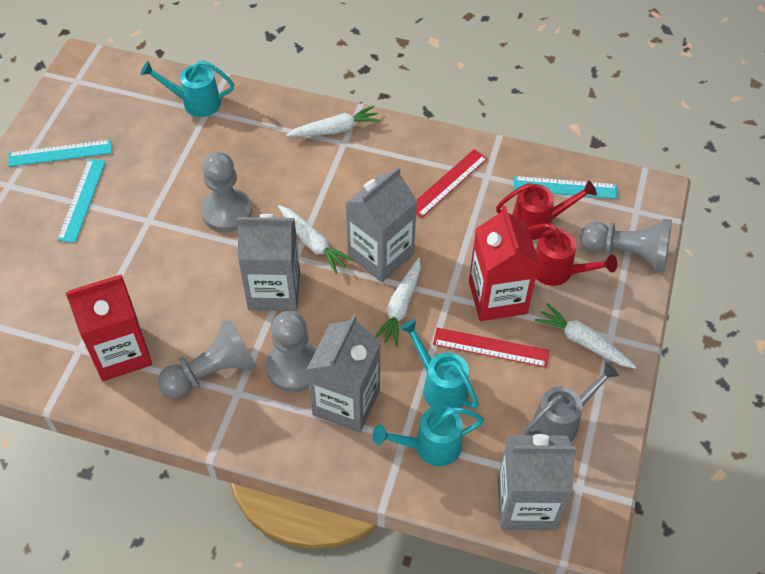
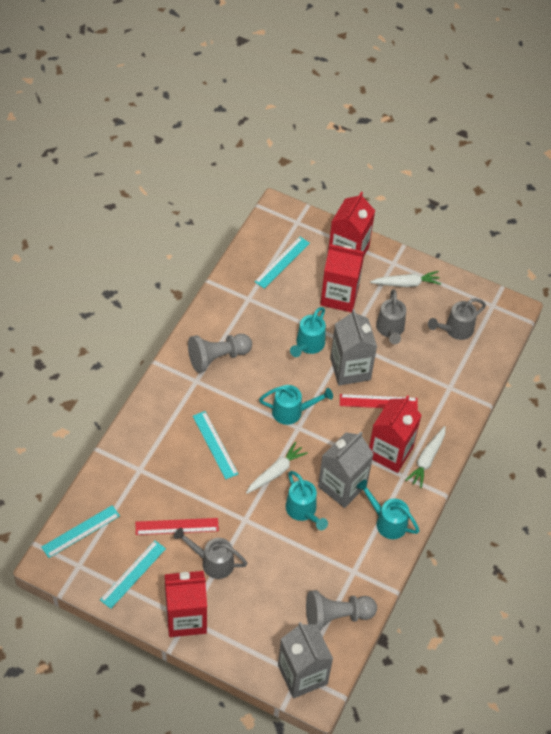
grey carton: 4 -> 3
grey pawn: 4 -> 2
grey watering can: 1 -> 3
red carton: 2 -> 4
red watering can: 2 -> 0
turquoise ruler: 3 -> 4
turquoise watering can: 3 -> 4
white carrot: 4 -> 3

